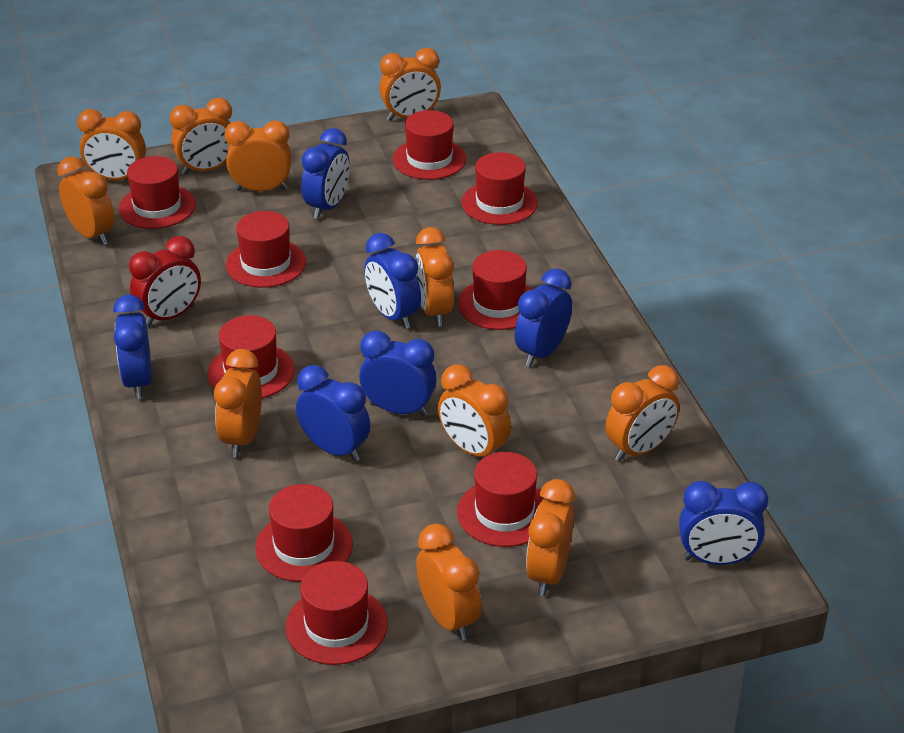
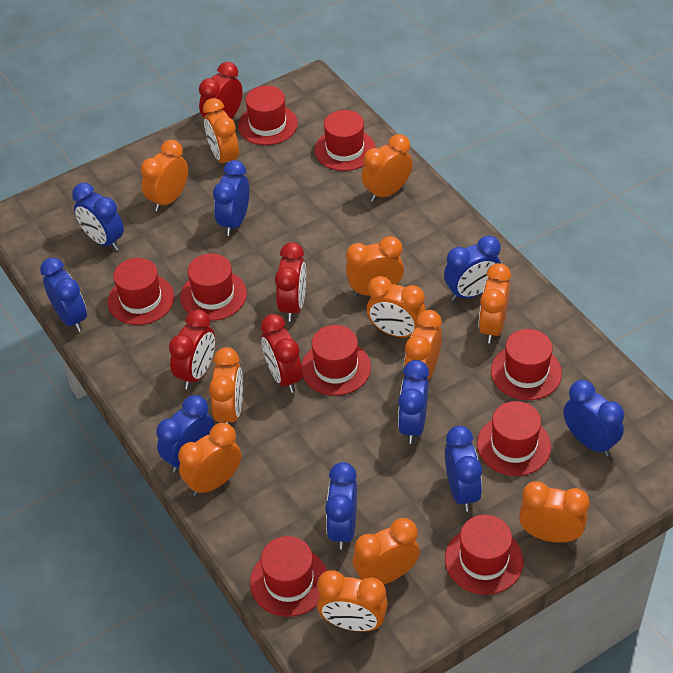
blue clock: 7 -> 9
orange clock: 11 -> 12
red clock: 1 -> 4

